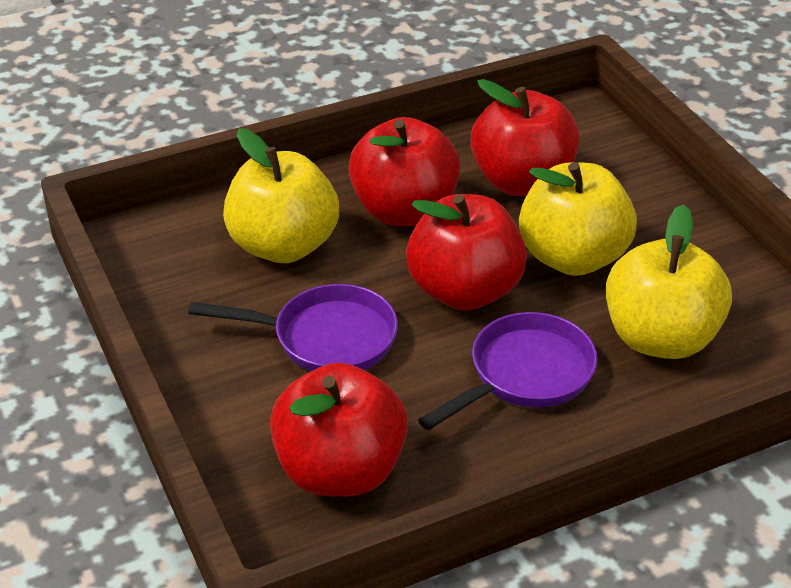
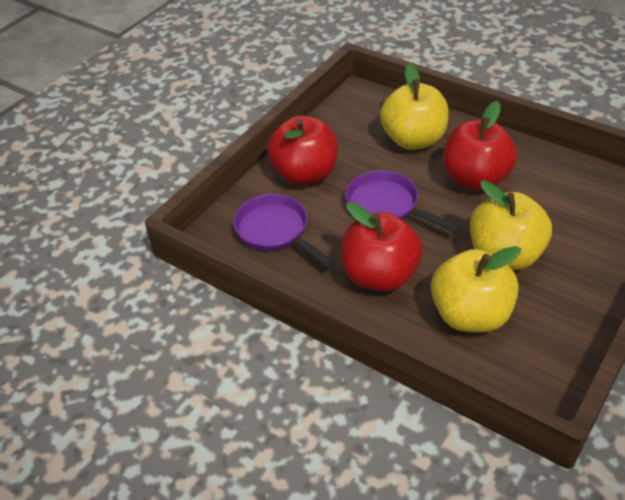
red apple: 4 -> 3

